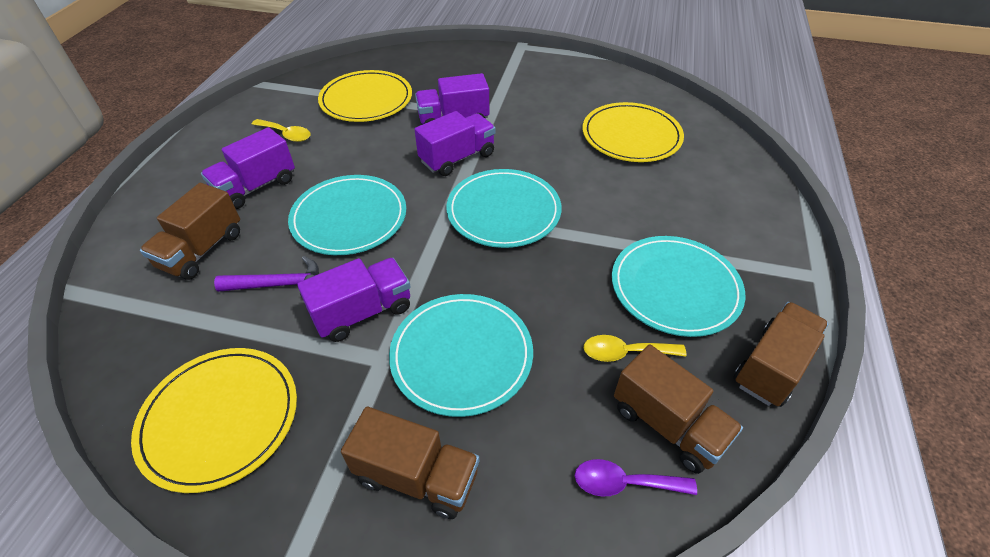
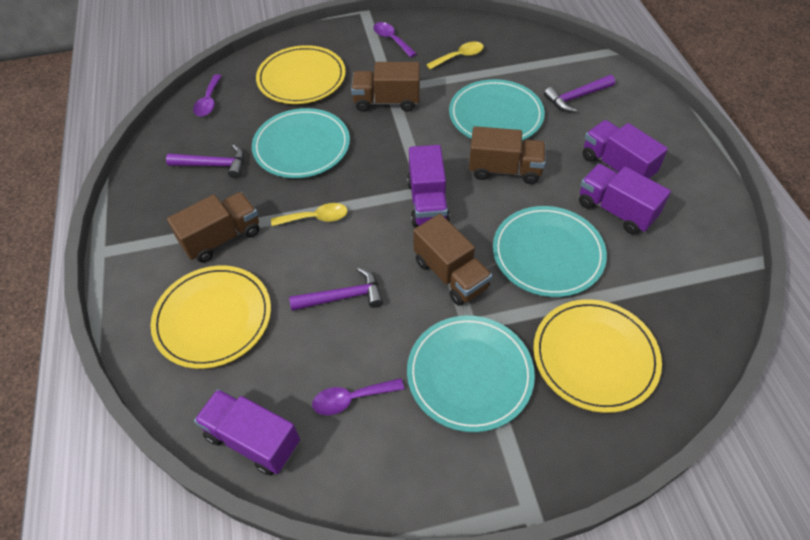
purple hammer: 1 -> 3
purple spoon: 1 -> 3

